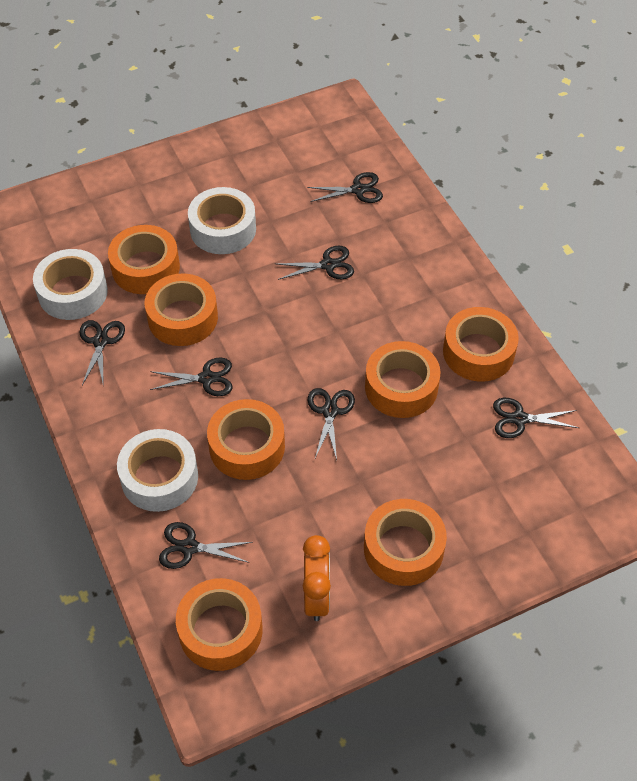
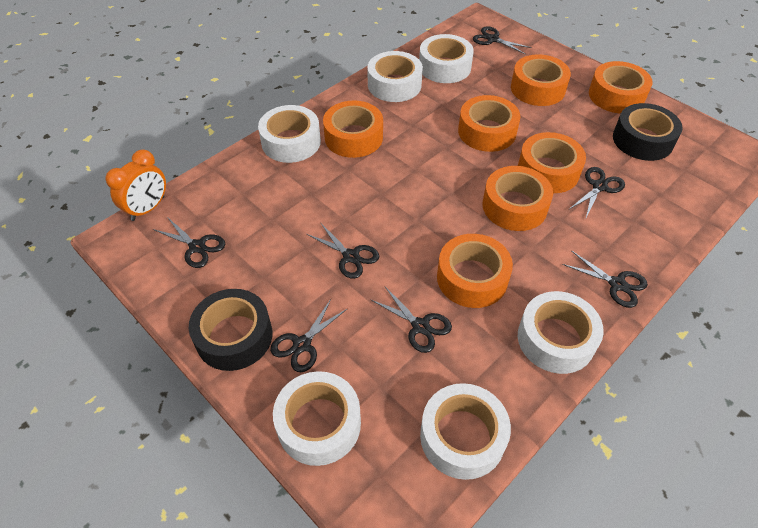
black tape: 0 -> 2
white tape: 3 -> 6

